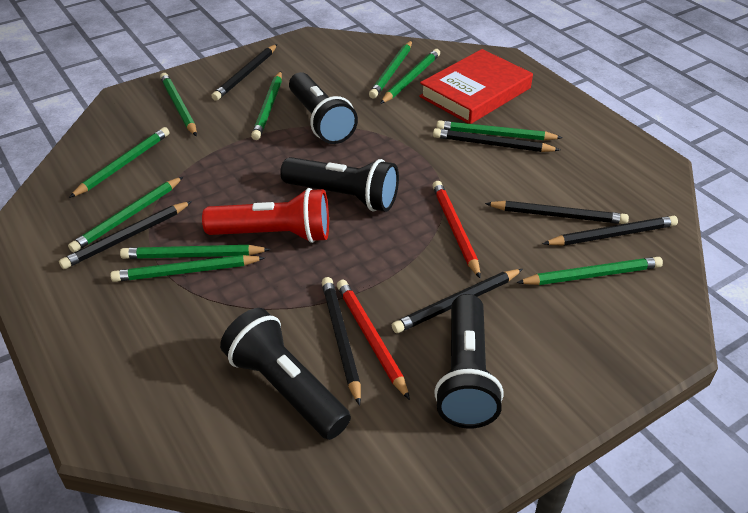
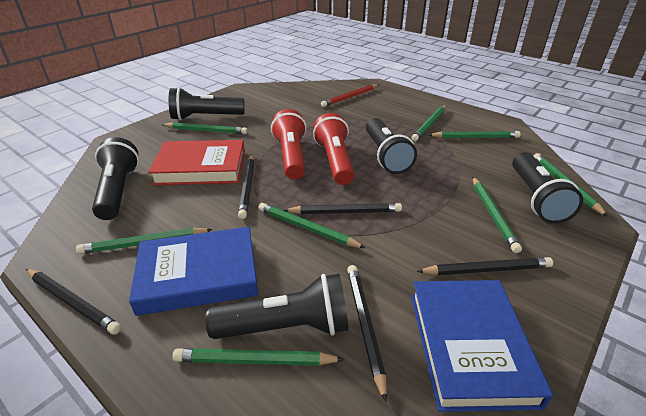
black flashlight: 4 -> 5
black pencil: 7 -> 5
blue book: 0 -> 2
green pencil: 10 -> 8
red flashlight: 1 -> 2
red pencil: 2 -> 1

